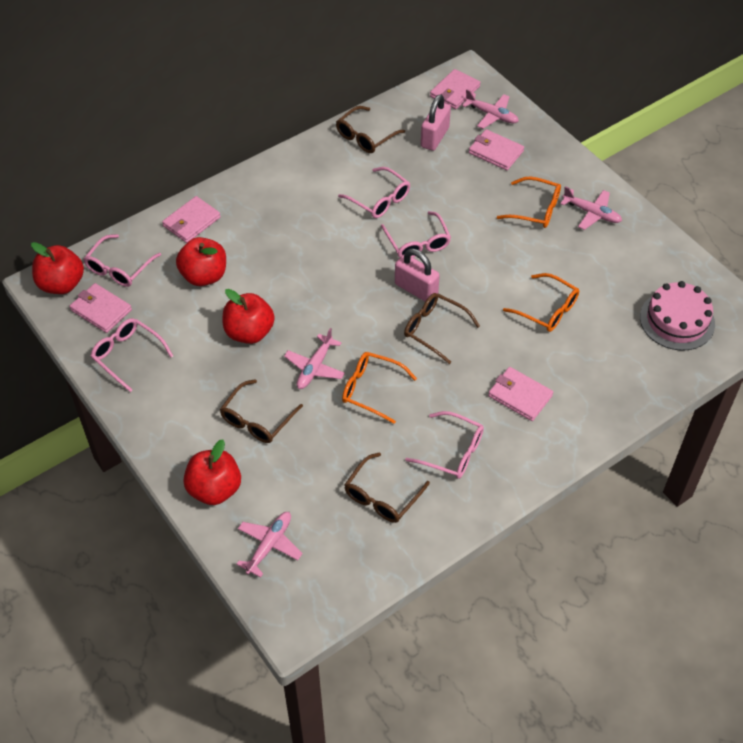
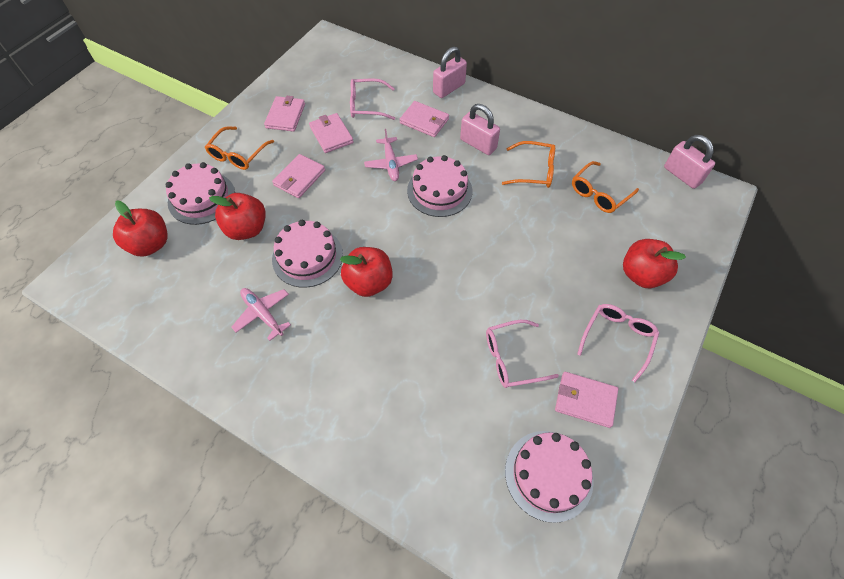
brown glasses: 4 -> 0
pink cake: 1 -> 4
pink glasses: 5 -> 3
pink padlock: 2 -> 3
pink plane: 4 -> 2

